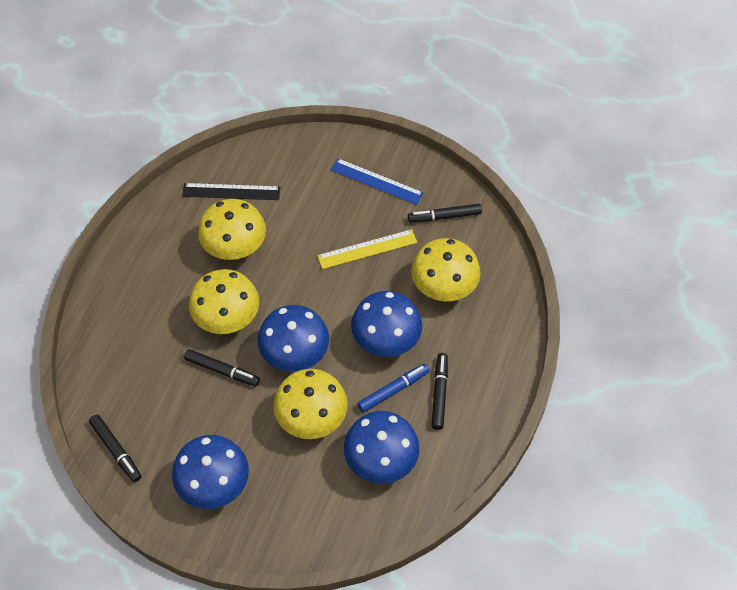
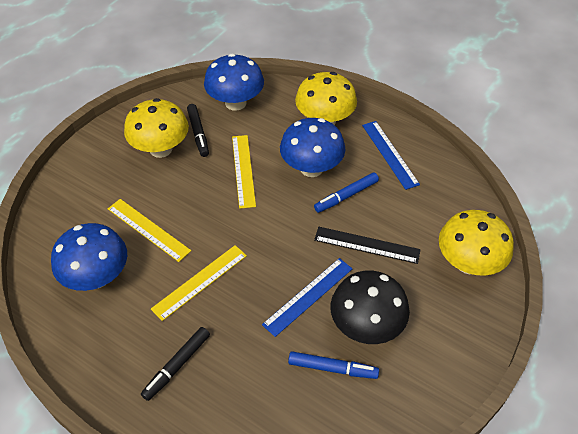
black marker: 4 -> 2
black mushroom: 0 -> 1
blue marker: 1 -> 2
blue mushroom: 4 -> 3
blue ruler: 1 -> 2
yellow mushroom: 4 -> 3
yellow ruler: 1 -> 3

